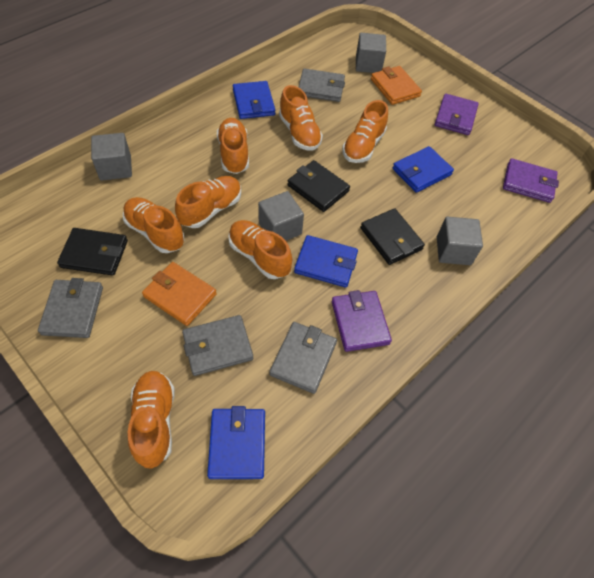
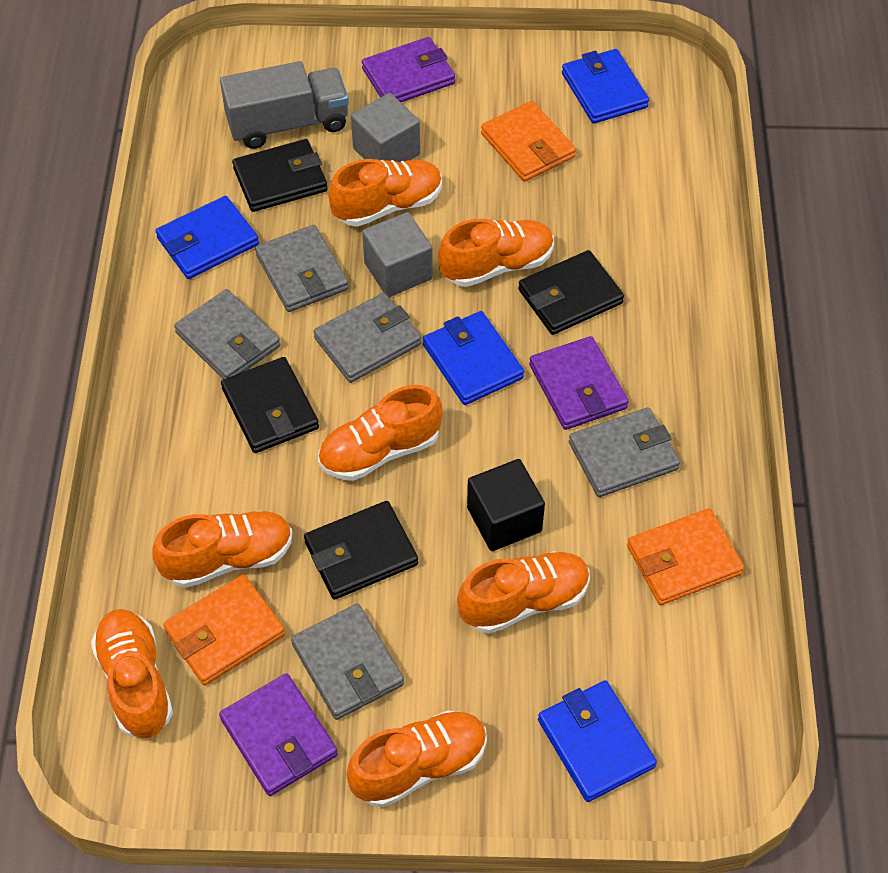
black cube: 0 -> 1
black wallet: 3 -> 4
grey cube: 4 -> 2
grey truck: 0 -> 1
grey wallet: 4 -> 5
orange wallet: 2 -> 3

